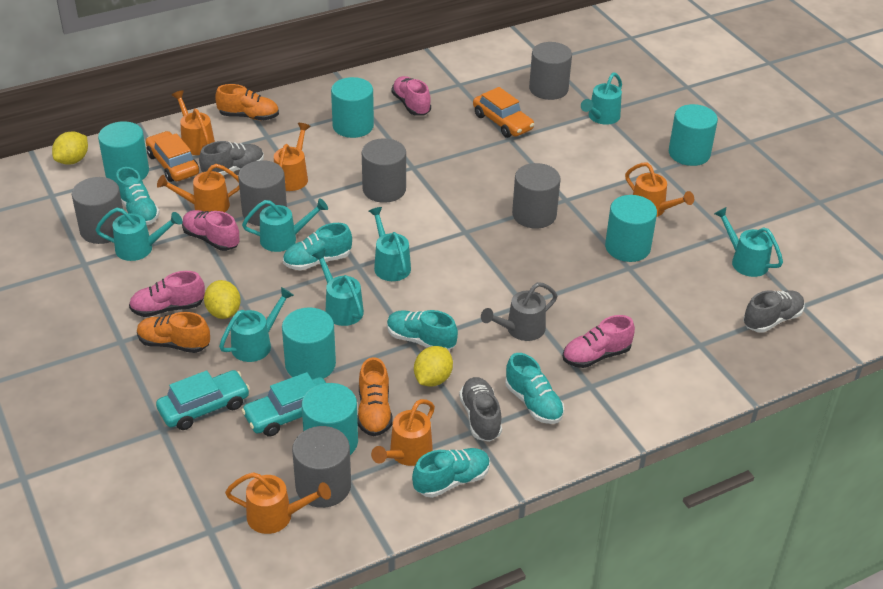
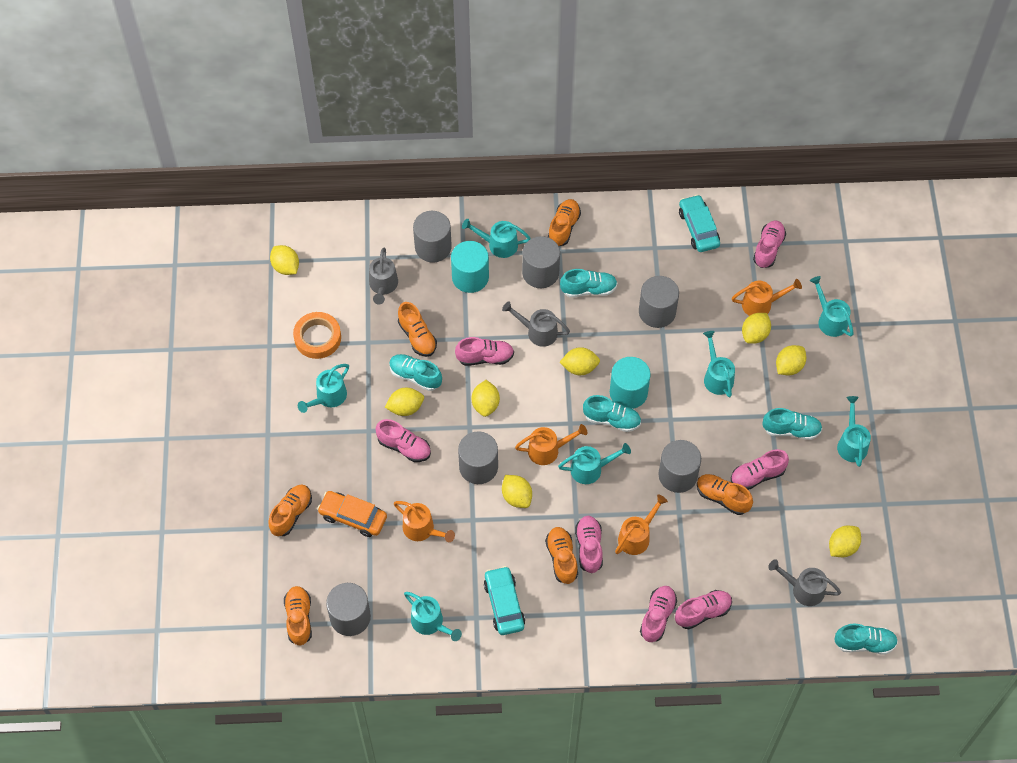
grey shoe: 3 -> 0
grey watering can: 1 -> 3
orange car: 2 -> 1
orange shoe: 3 -> 6
orange tape: 0 -> 1
orange watering can: 6 -> 4
pink shoe: 4 -> 7
turquoise cylinder: 6 -> 2
yellow lemon: 3 -> 8

